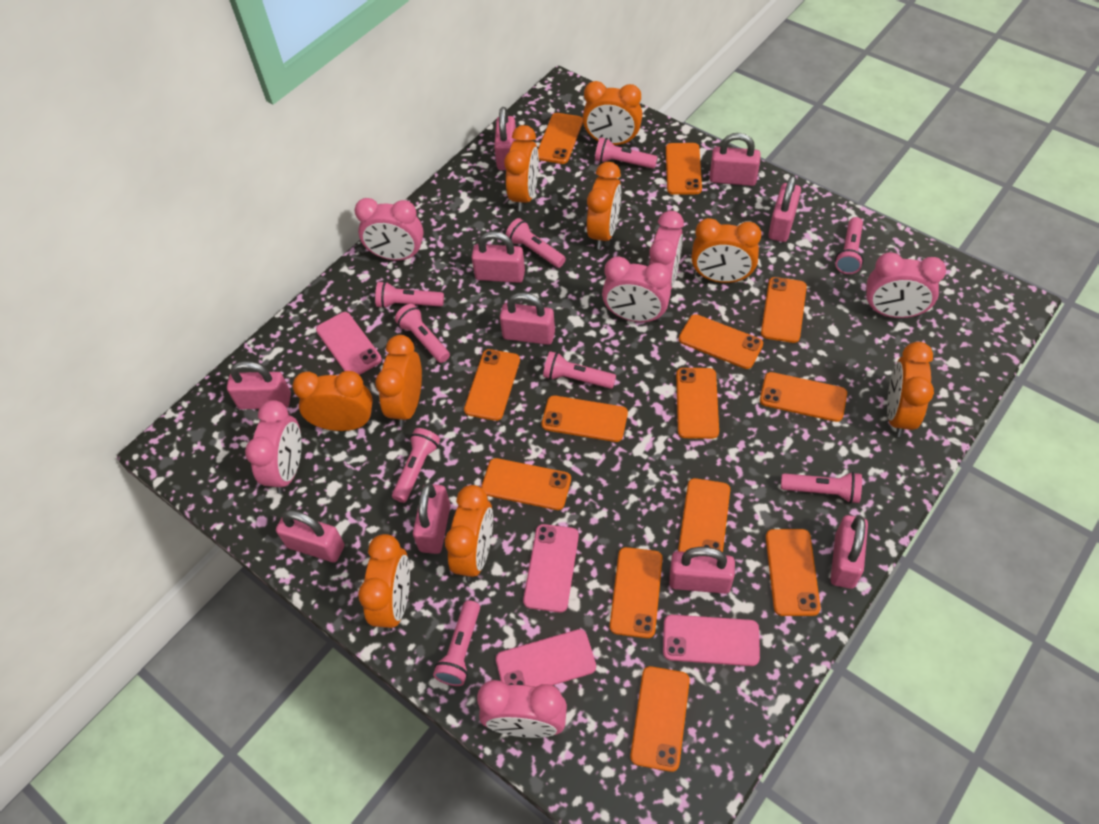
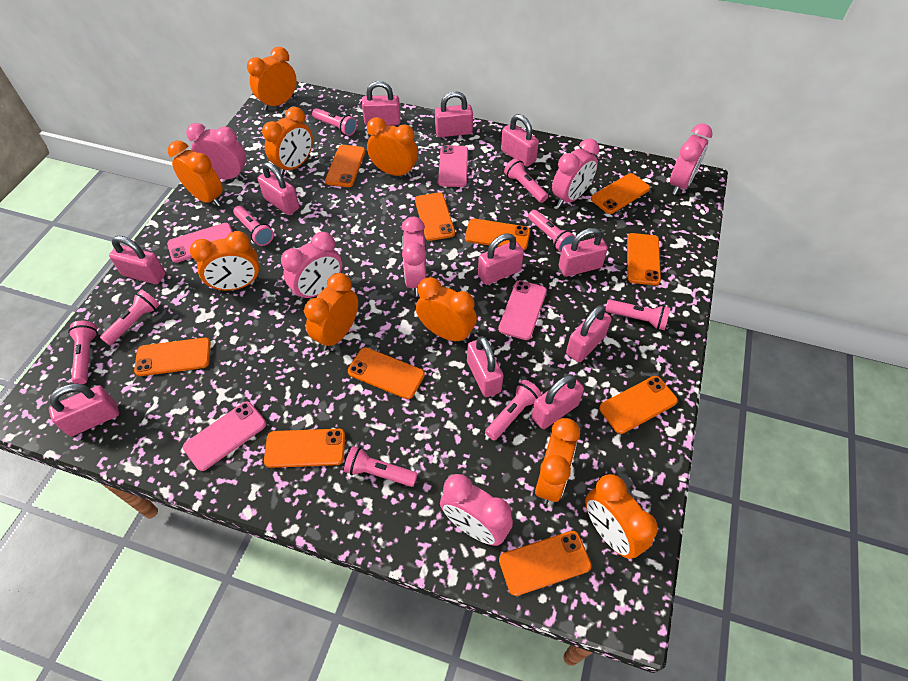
orange phone: 13 -> 10
pink padlock: 10 -> 11

